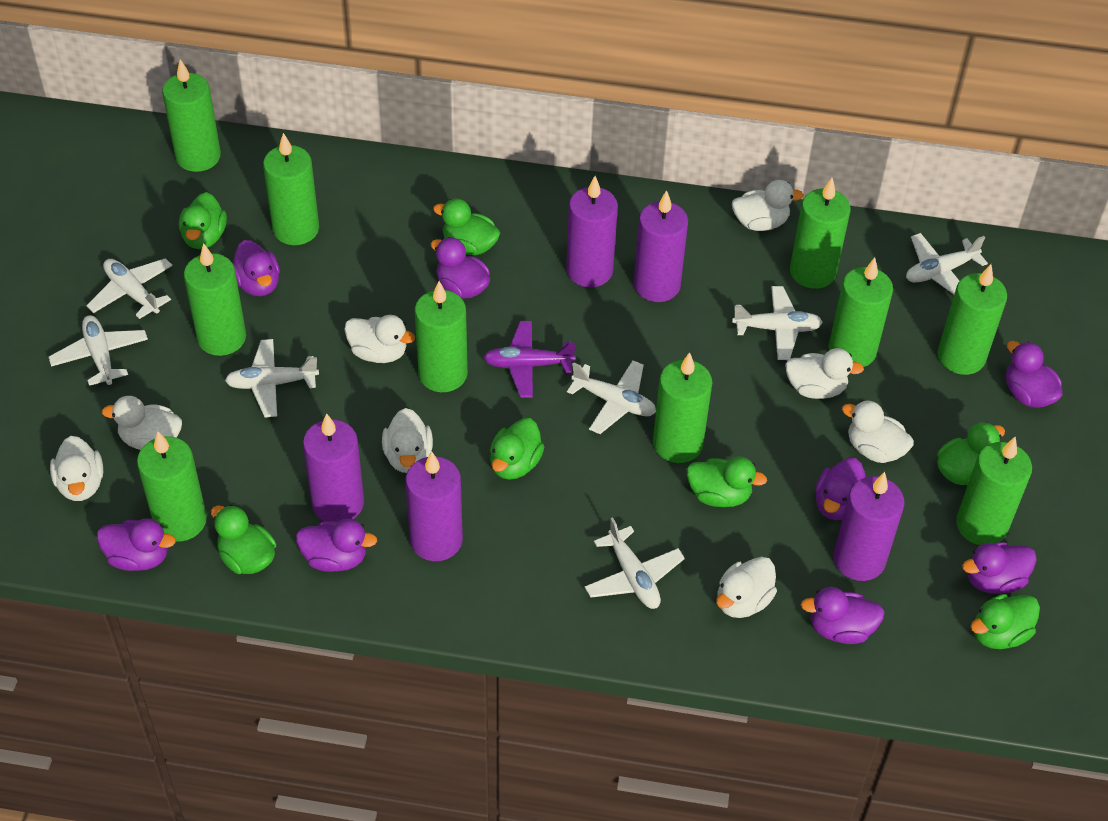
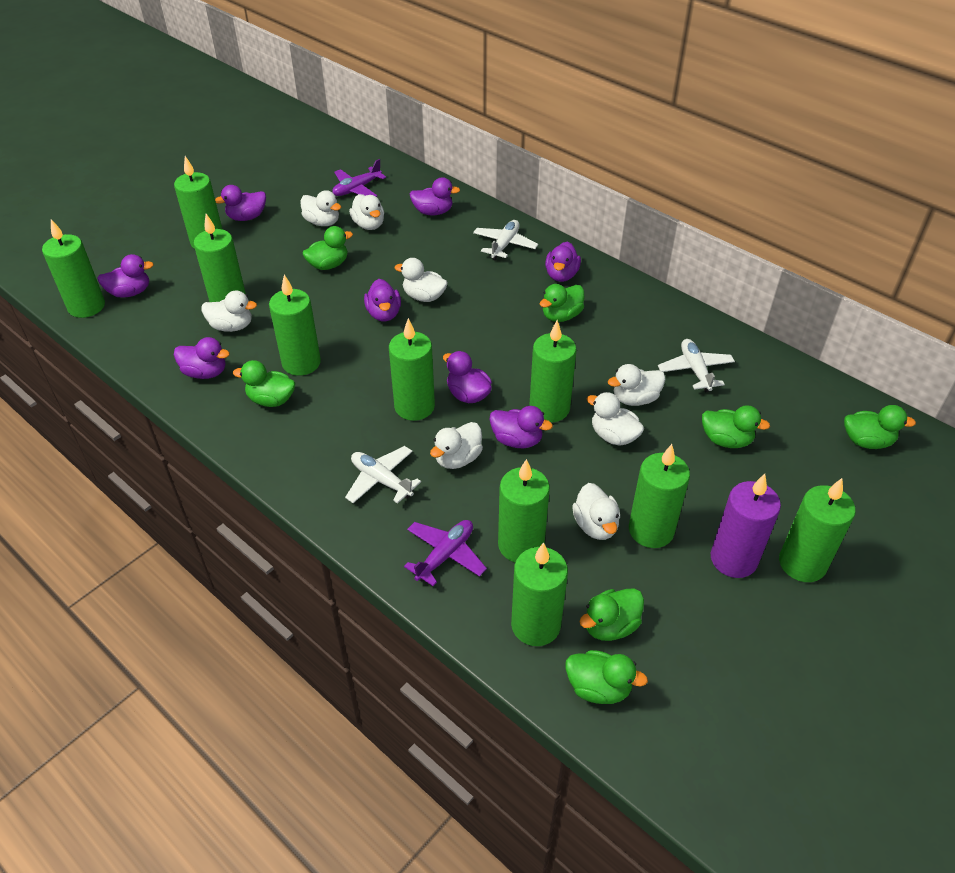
purple candle: 5 -> 1
purple plane: 1 -> 2
white plane: 7 -> 3

